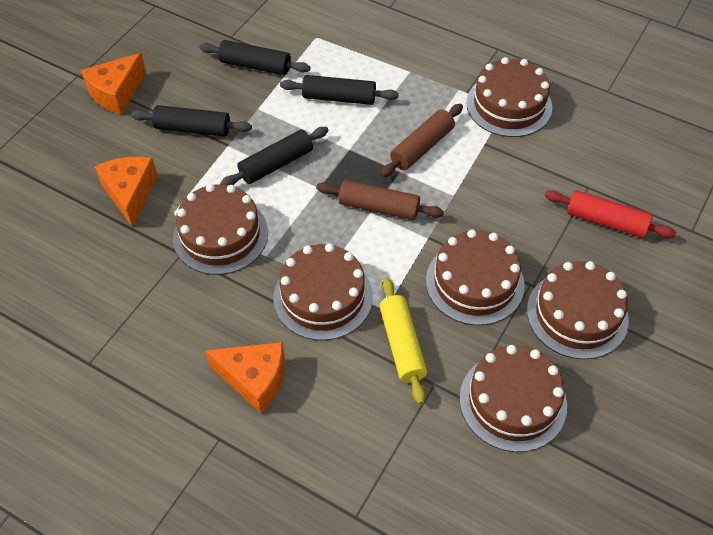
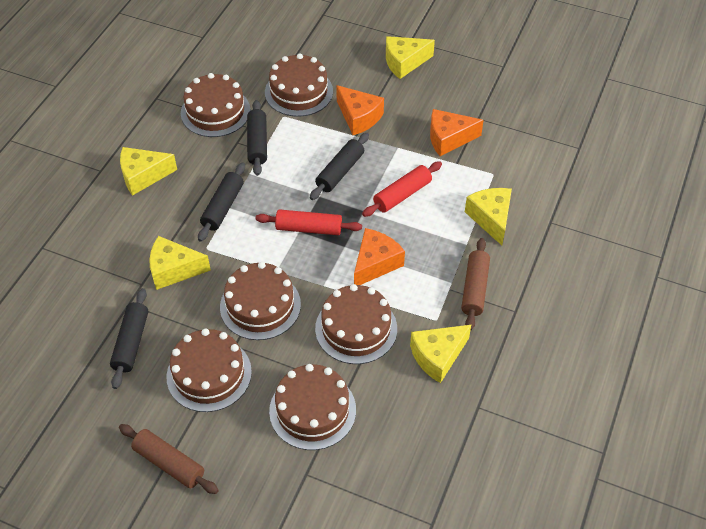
red rolling pin: 1 -> 2
yellow cheese: 0 -> 5
yellow rolling pin: 1 -> 0

